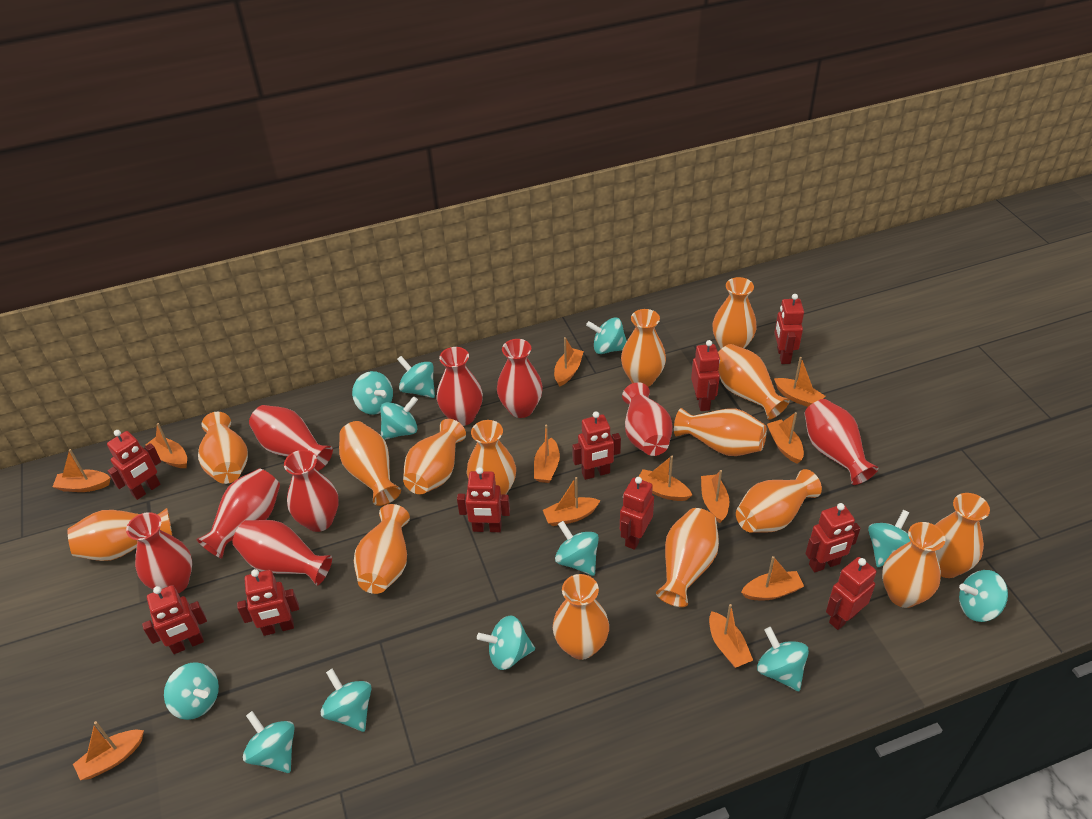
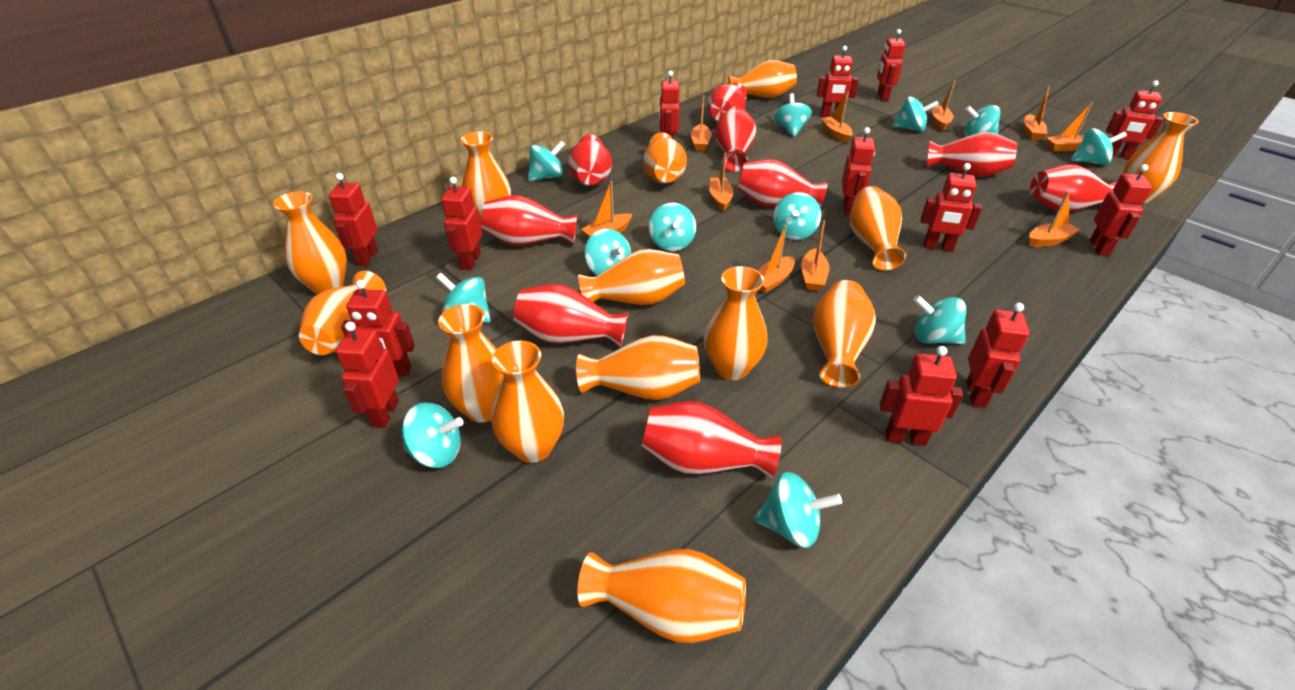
orange boat: 12 -> 10
orange vase: 15 -> 14
red robot: 10 -> 13

